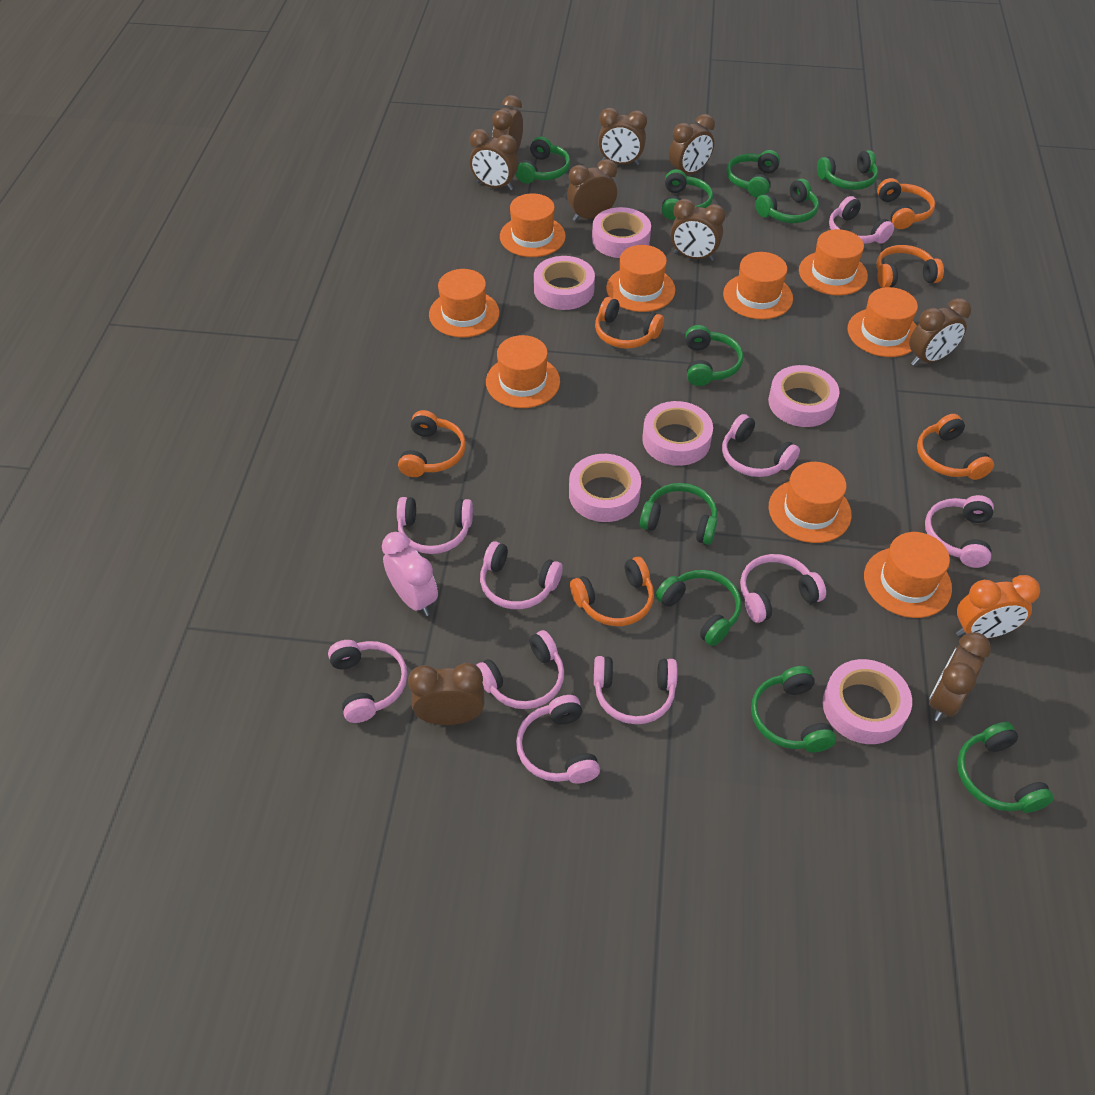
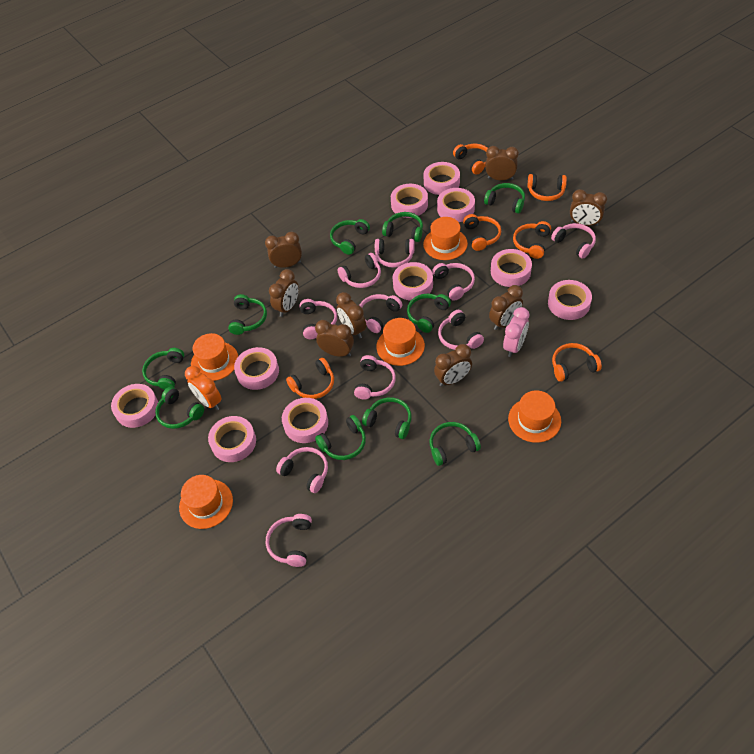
brown clock: 9 -> 8
orange hat: 9 -> 5
pink tape: 6 -> 10

